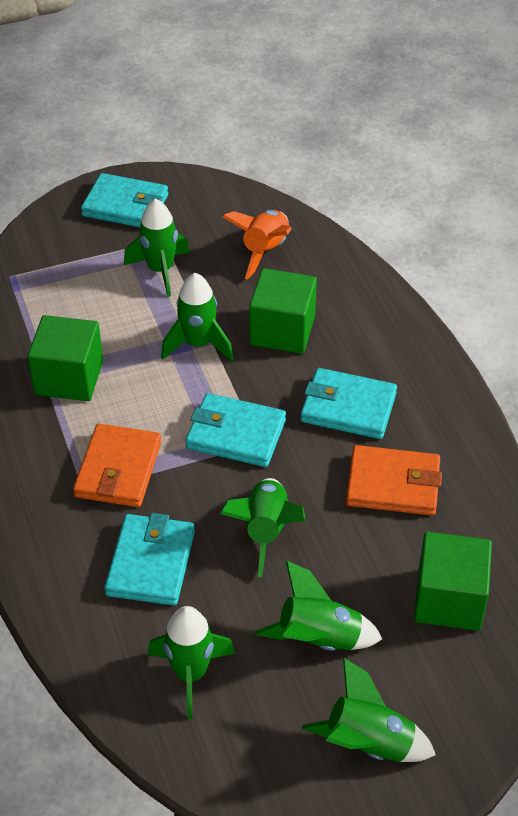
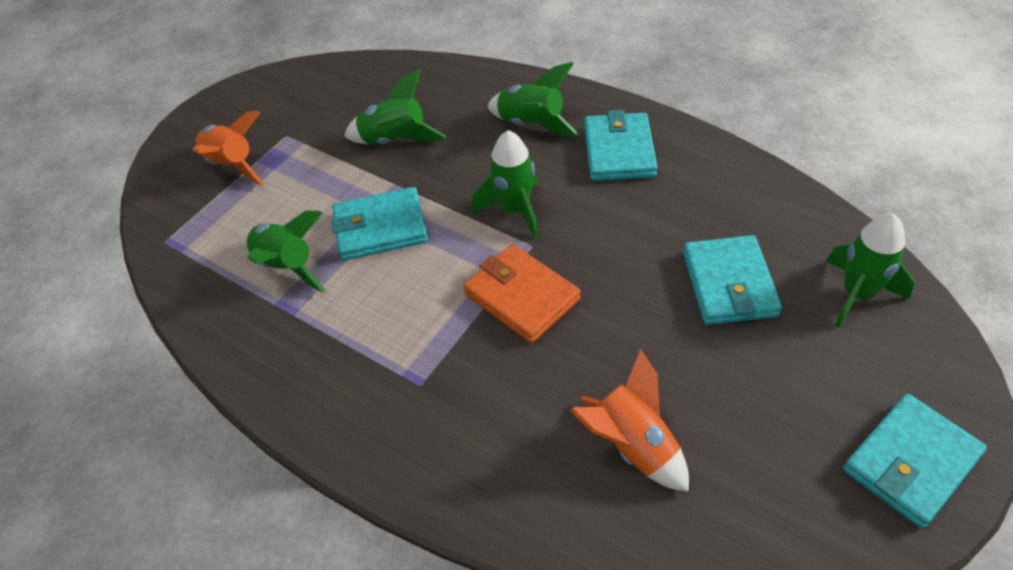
green cube: 3 -> 0
green rocket: 6 -> 5
orange rocket: 1 -> 2
orange wallet: 2 -> 1

